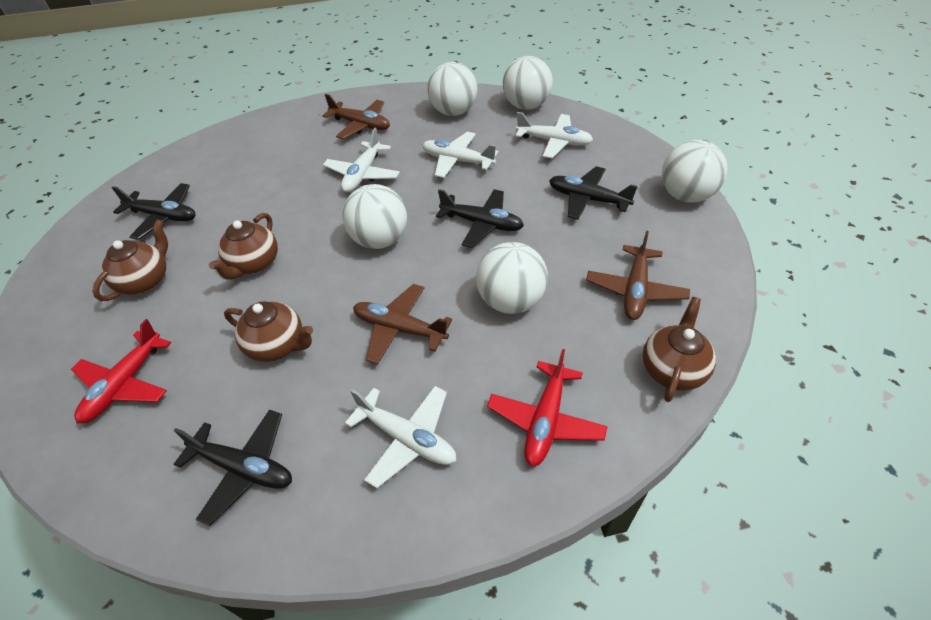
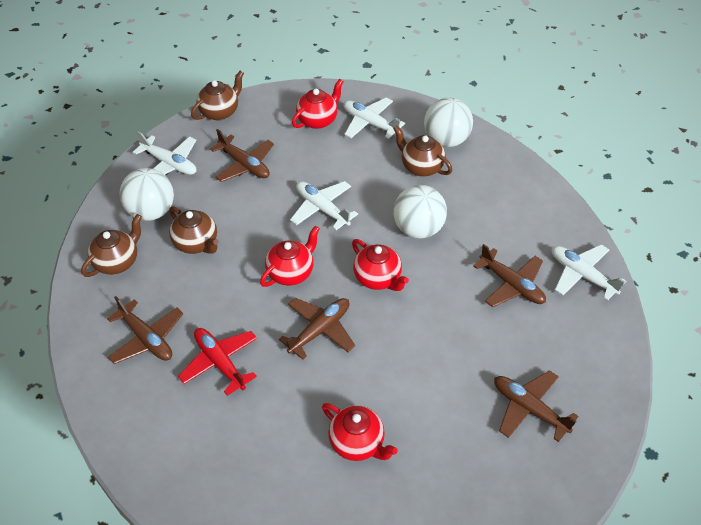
black plane: 4 -> 0
brown plane: 3 -> 5
red plane: 2 -> 1
red teapot: 0 -> 4
white ball: 5 -> 3

